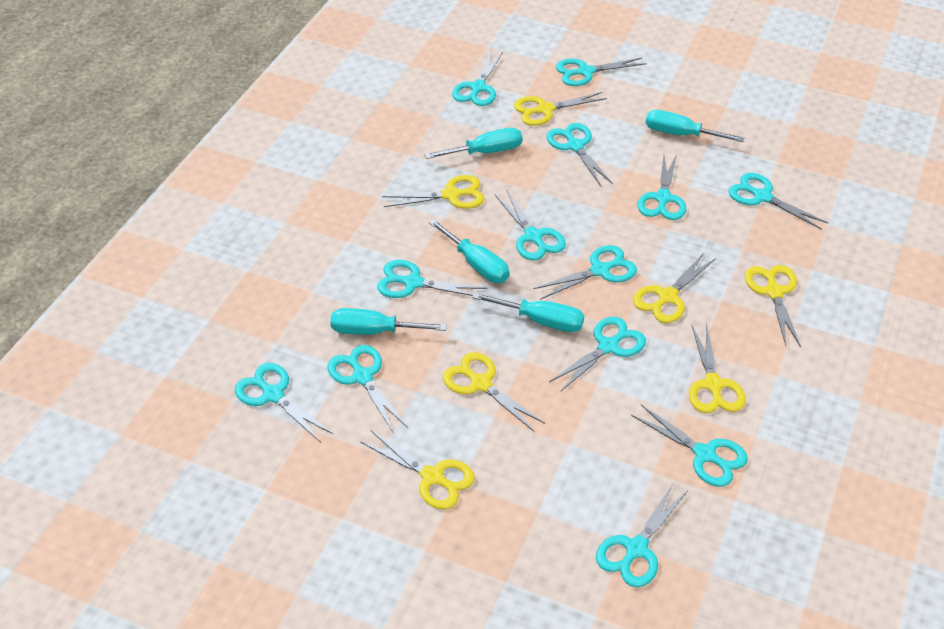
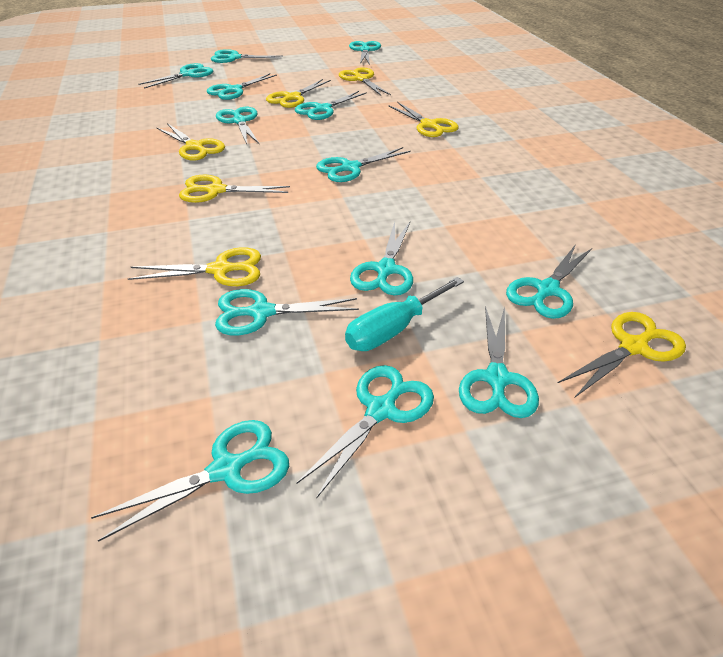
turquoise screwdriver: 5 -> 1

